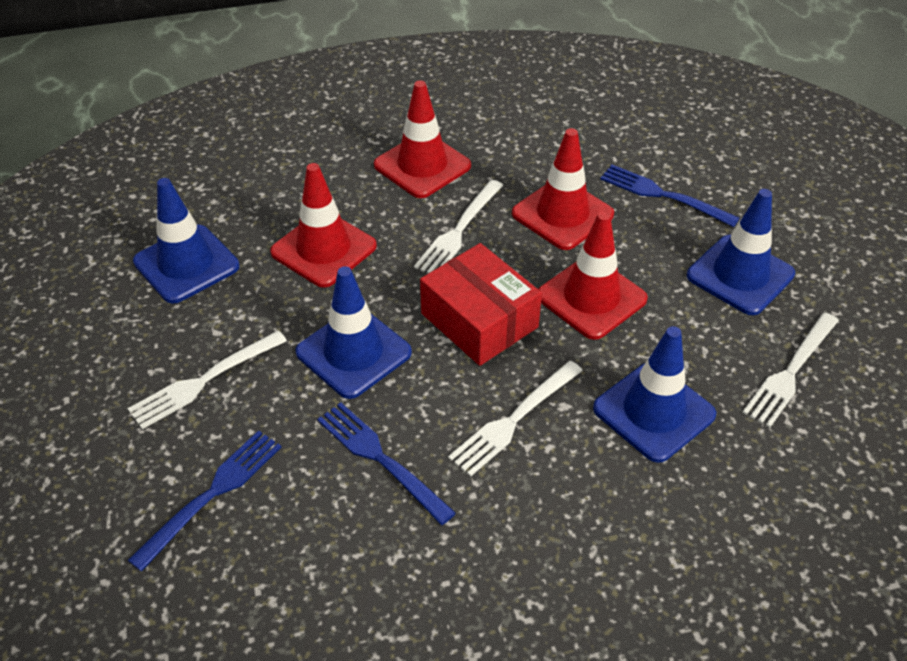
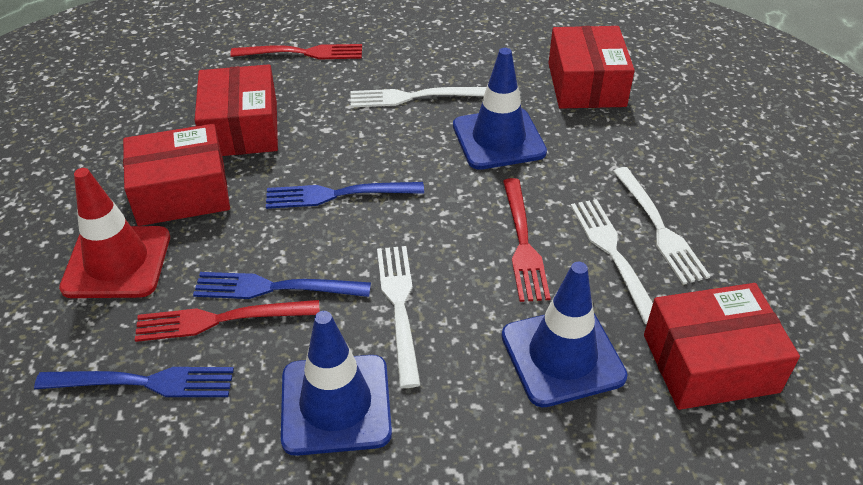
blue traffic cone: 4 -> 3
red box: 1 -> 4
red fork: 0 -> 3
red traffic cone: 4 -> 1

